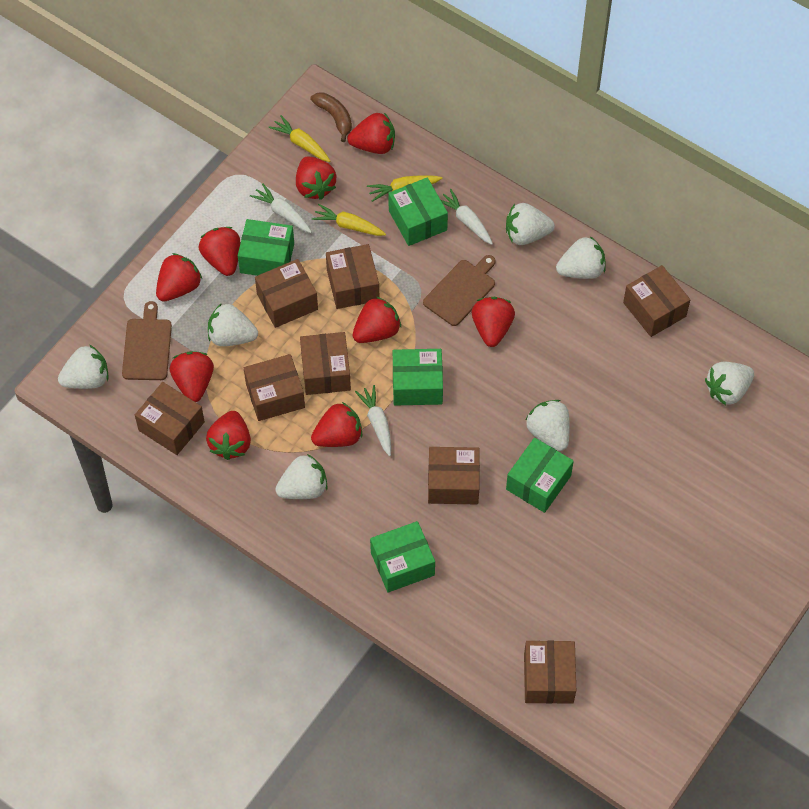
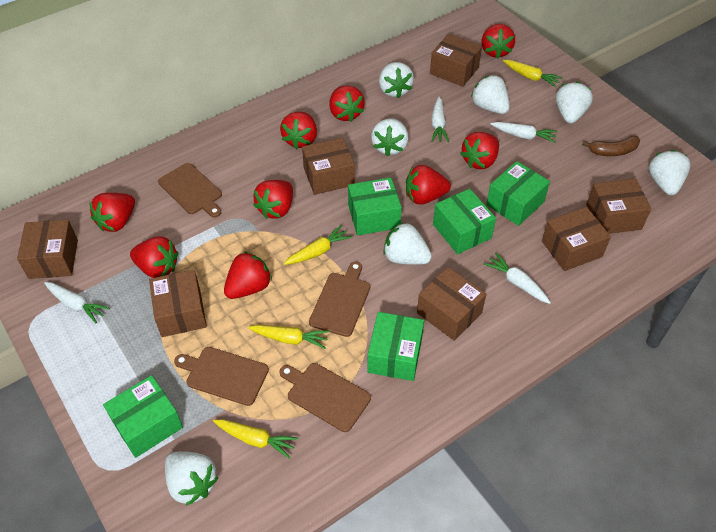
brown box: 8 -> 7
brown cutting board: 2 -> 4
white carrot: 3 -> 4
yellow carrot: 3 -> 4

